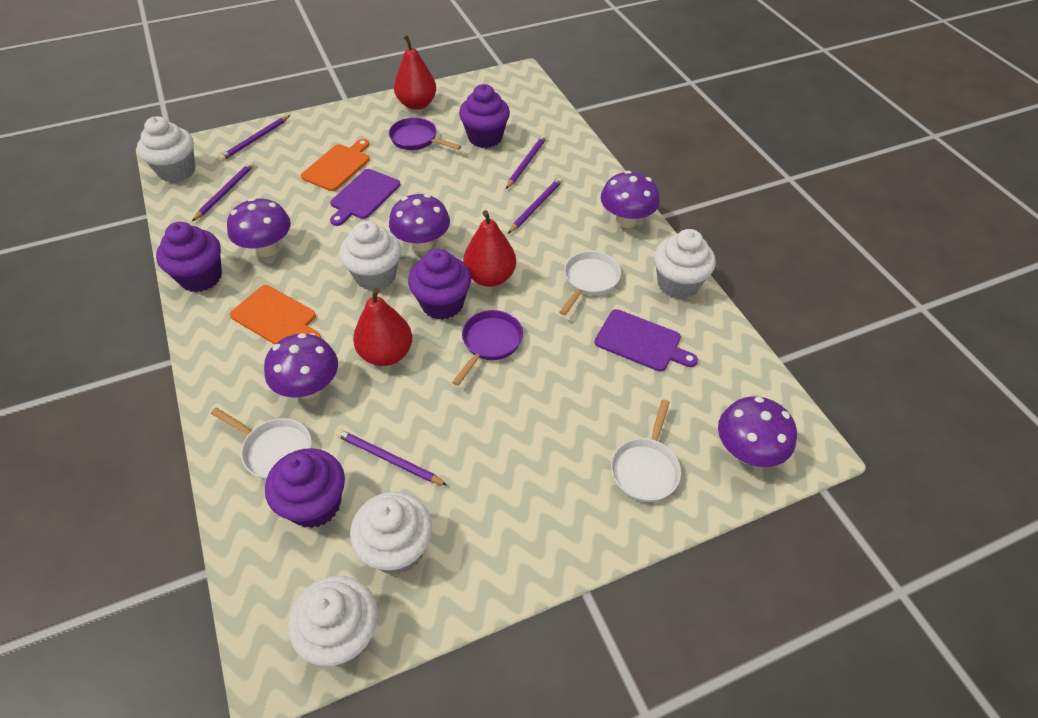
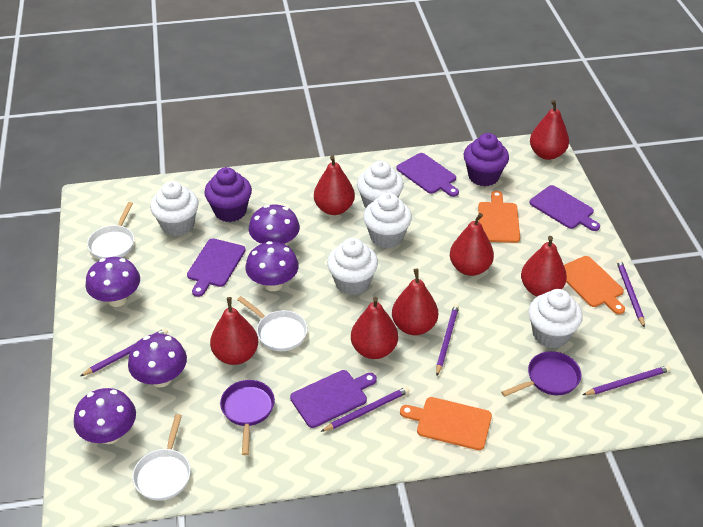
orange cutting board: 2 -> 3
purple cupcake: 4 -> 2
purple cutting board: 2 -> 4
red pear: 3 -> 7

